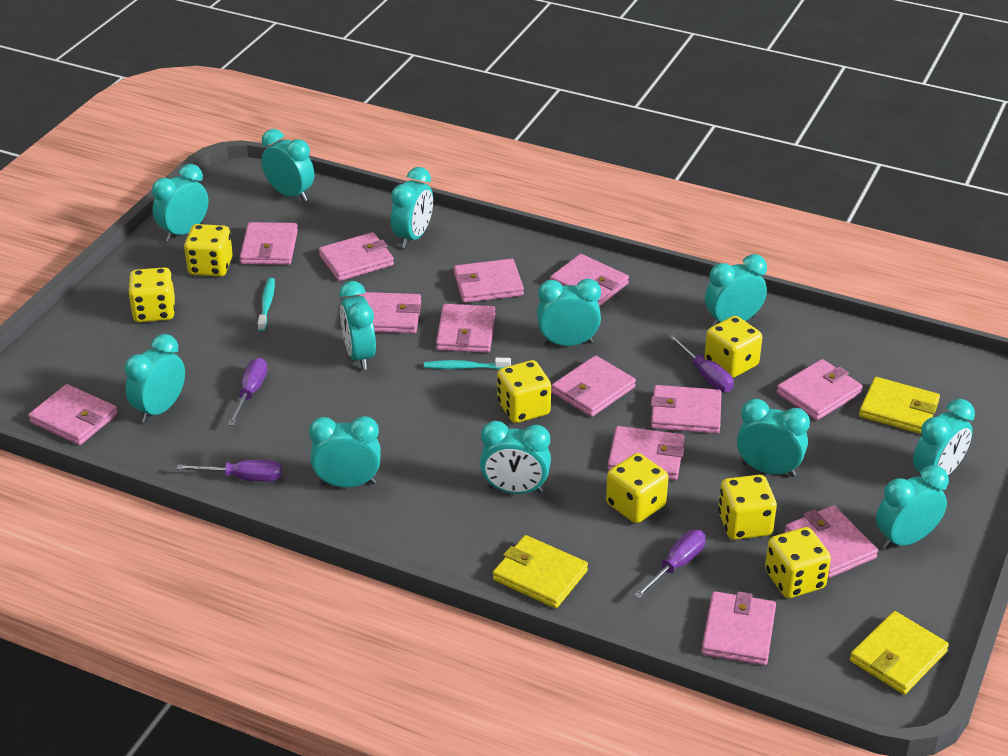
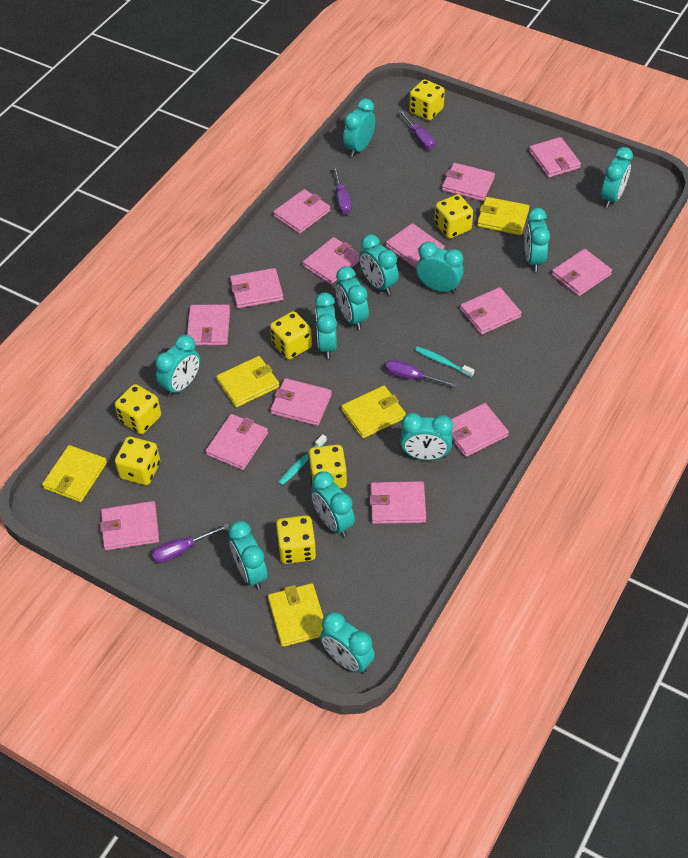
pink wallet: 13 -> 14
yellow wallet: 3 -> 5

